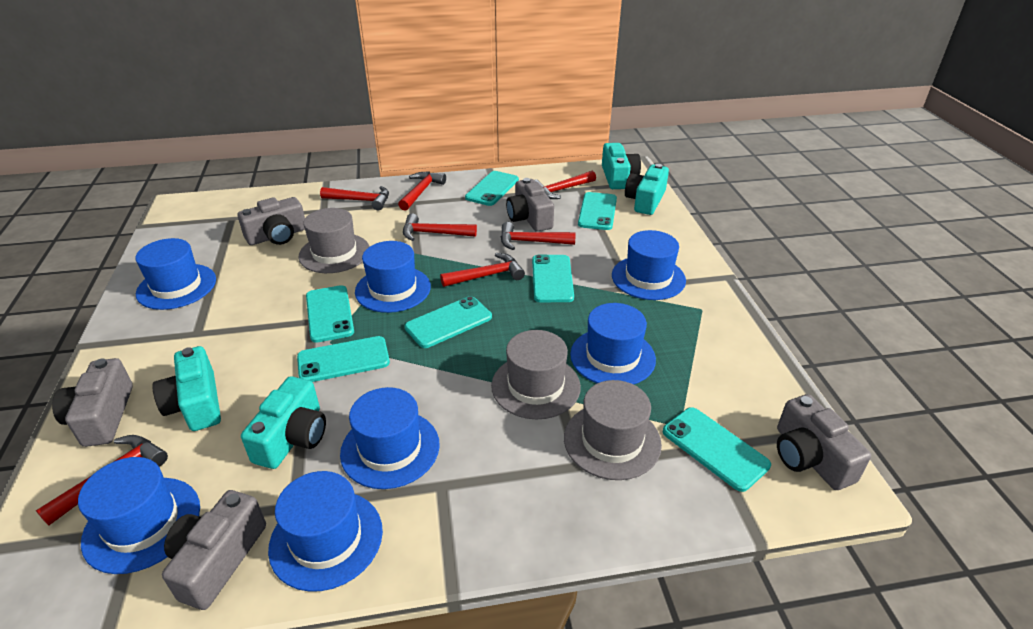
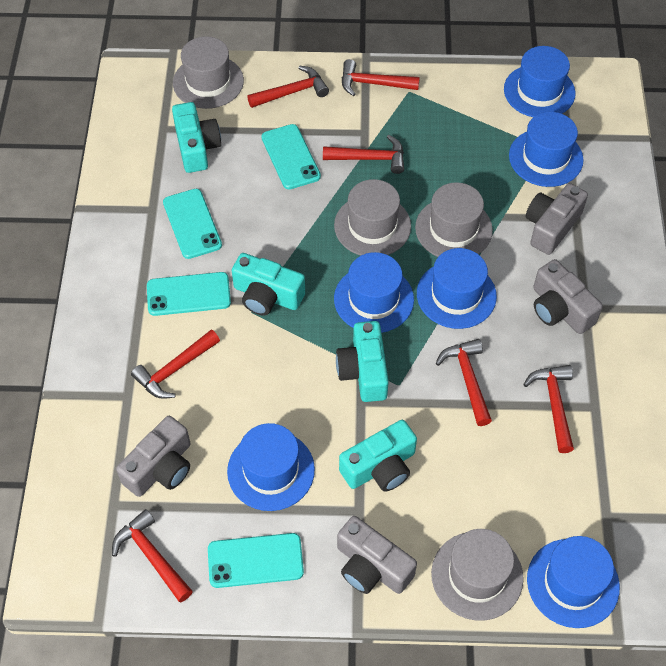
blue hat: 7 -> 6
grey camera: 5 -> 4
grey hat: 3 -> 4
turquoise phone: 7 -> 4

